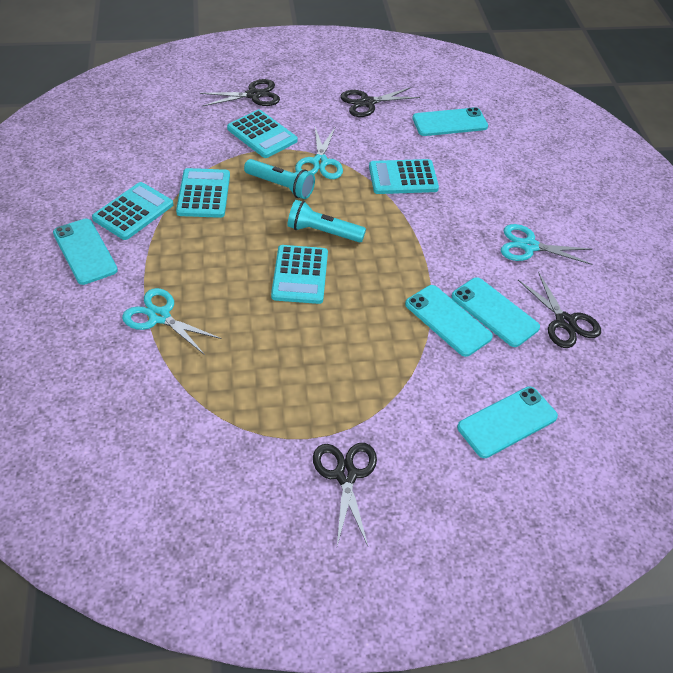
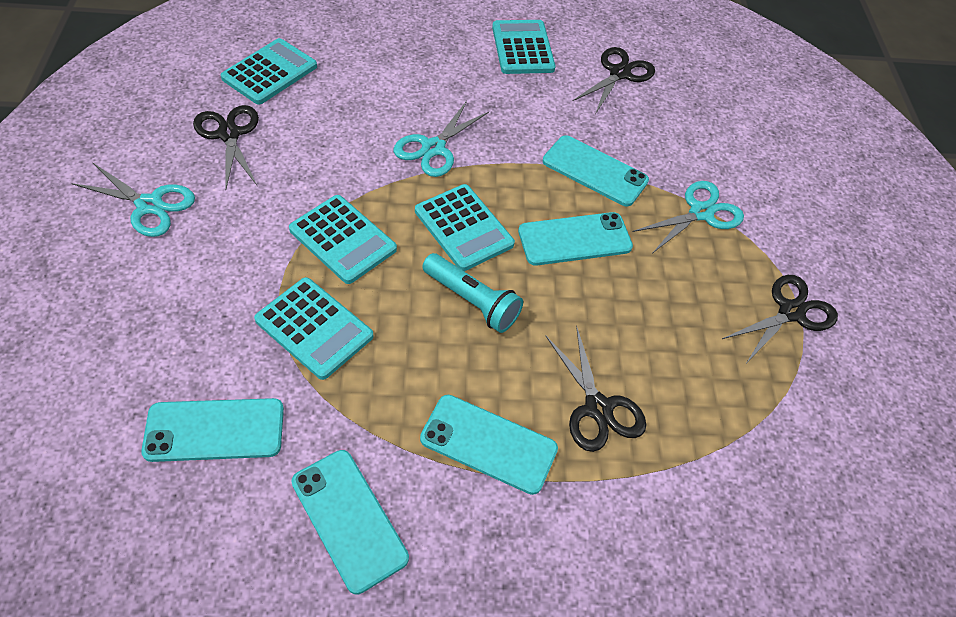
turquoise flashlight: 2 -> 1

